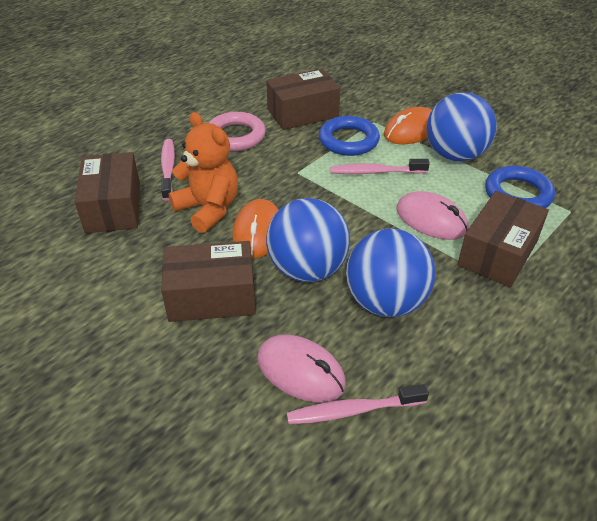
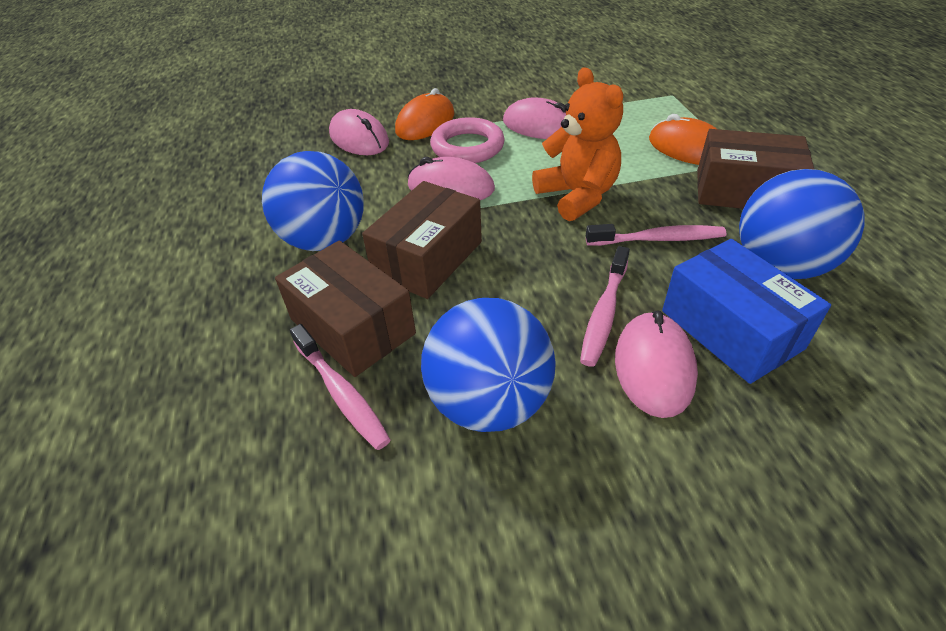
blue box: 0 -> 1
blue ring: 2 -> 0
brown box: 4 -> 3
pink mouse: 2 -> 4

